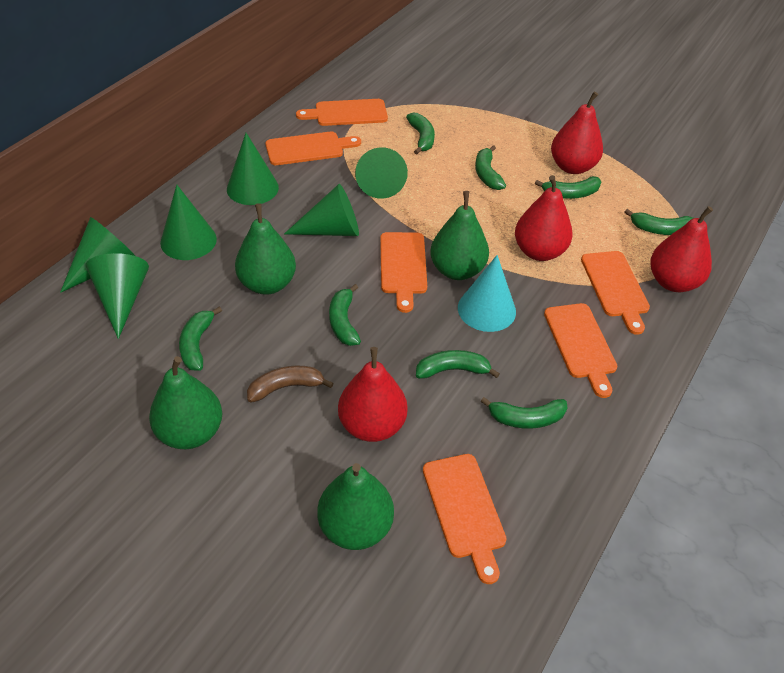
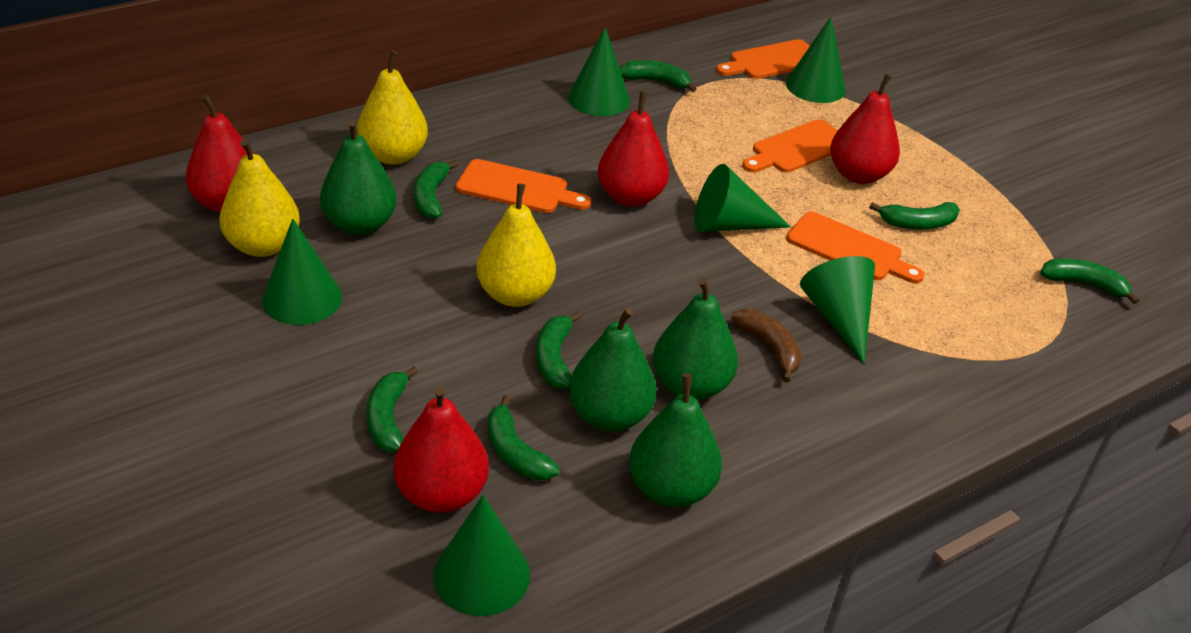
green banana: 8 -> 7
orange cutting board: 6 -> 4
turquoise cone: 1 -> 0
yellow pear: 0 -> 3

